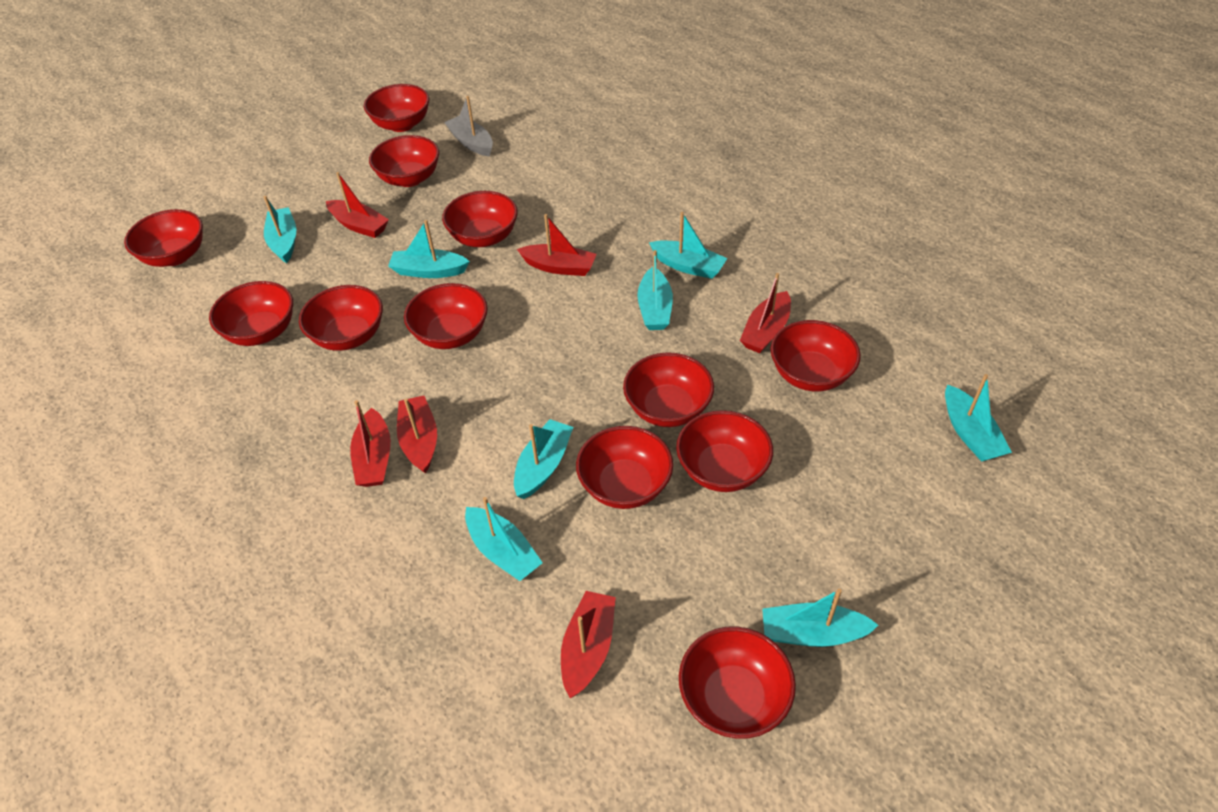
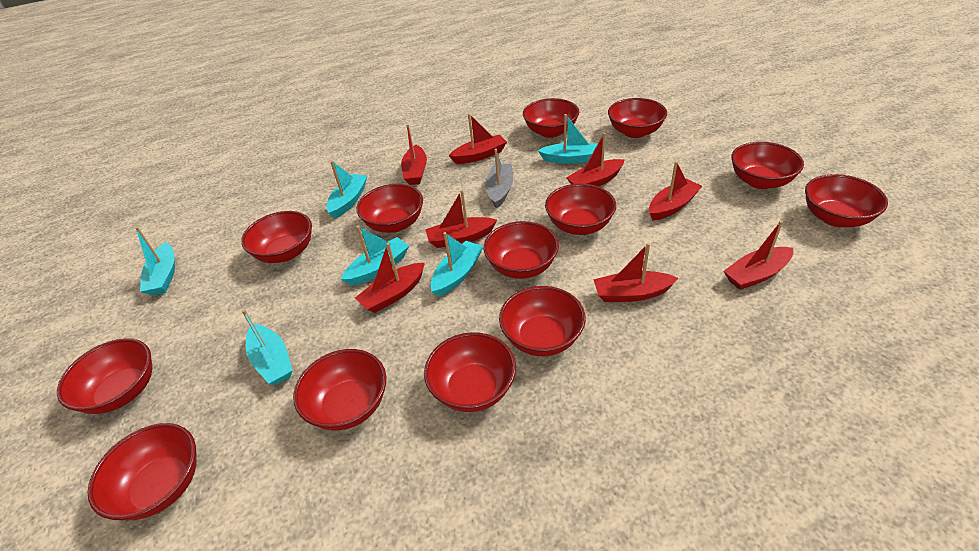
red boat: 6 -> 8
red bowl: 12 -> 13
turquoise boat: 8 -> 6

